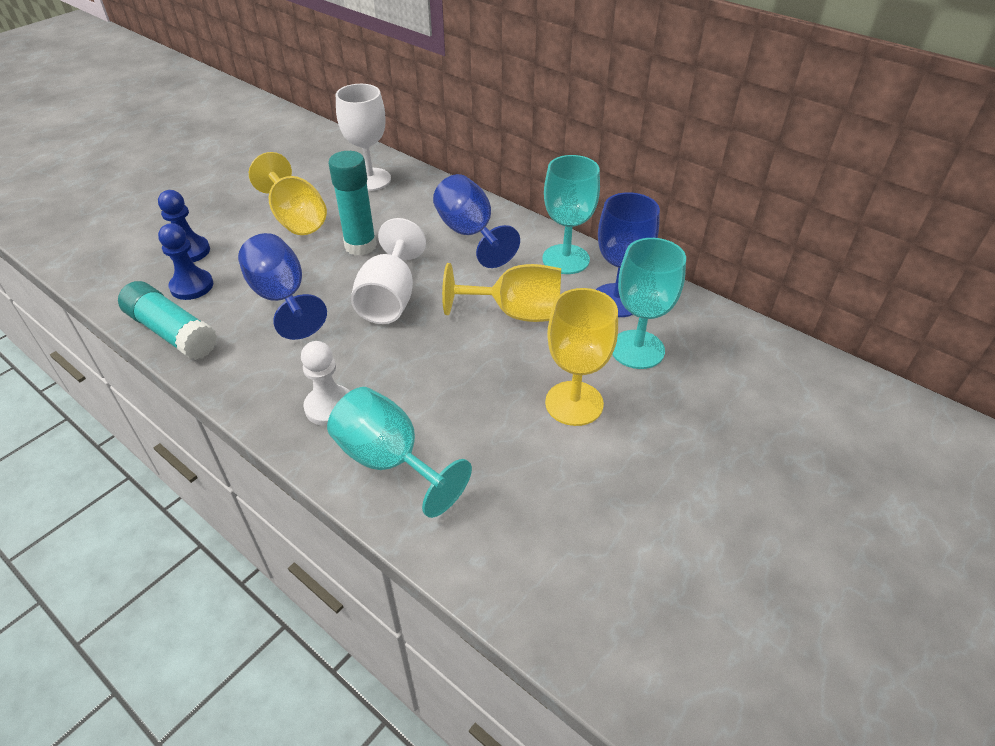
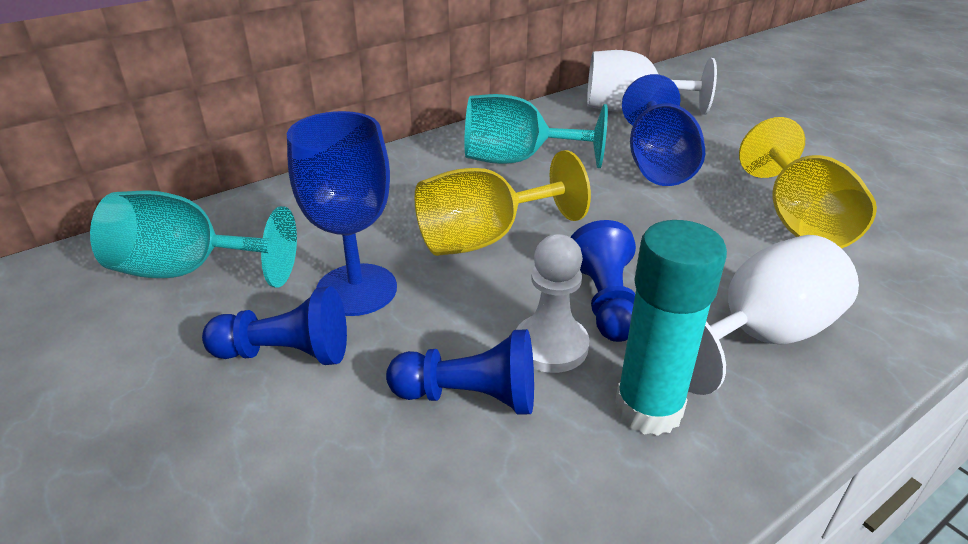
blue goblet: 3 -> 2
blue pawn: 2 -> 3
turquoise glue stick: 2 -> 1
turquoise goblet: 3 -> 2
yellow goblet: 3 -> 2

